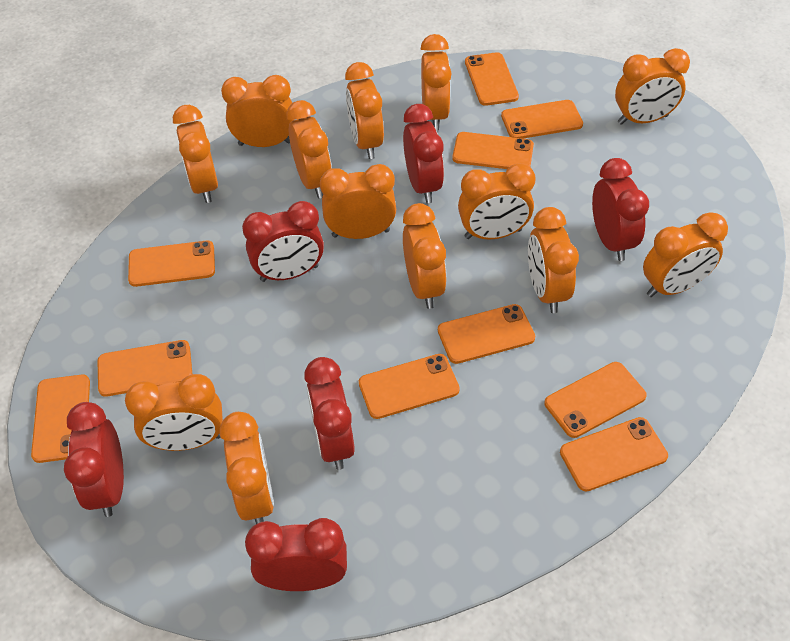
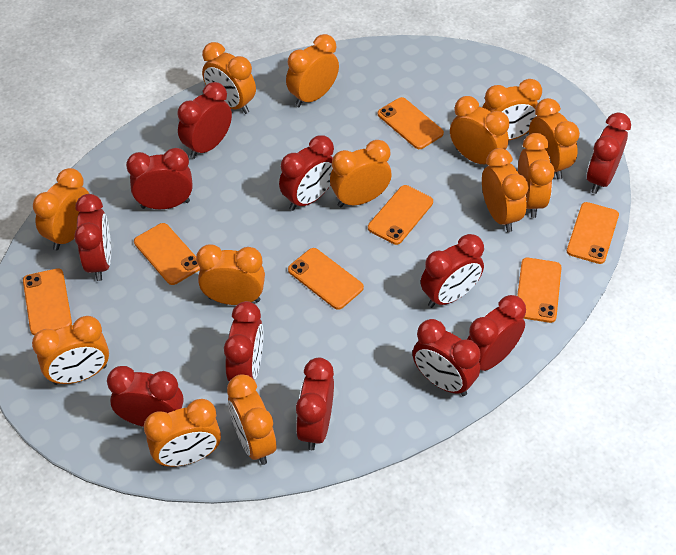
orange phone: 10 -> 7
red clock: 6 -> 11

